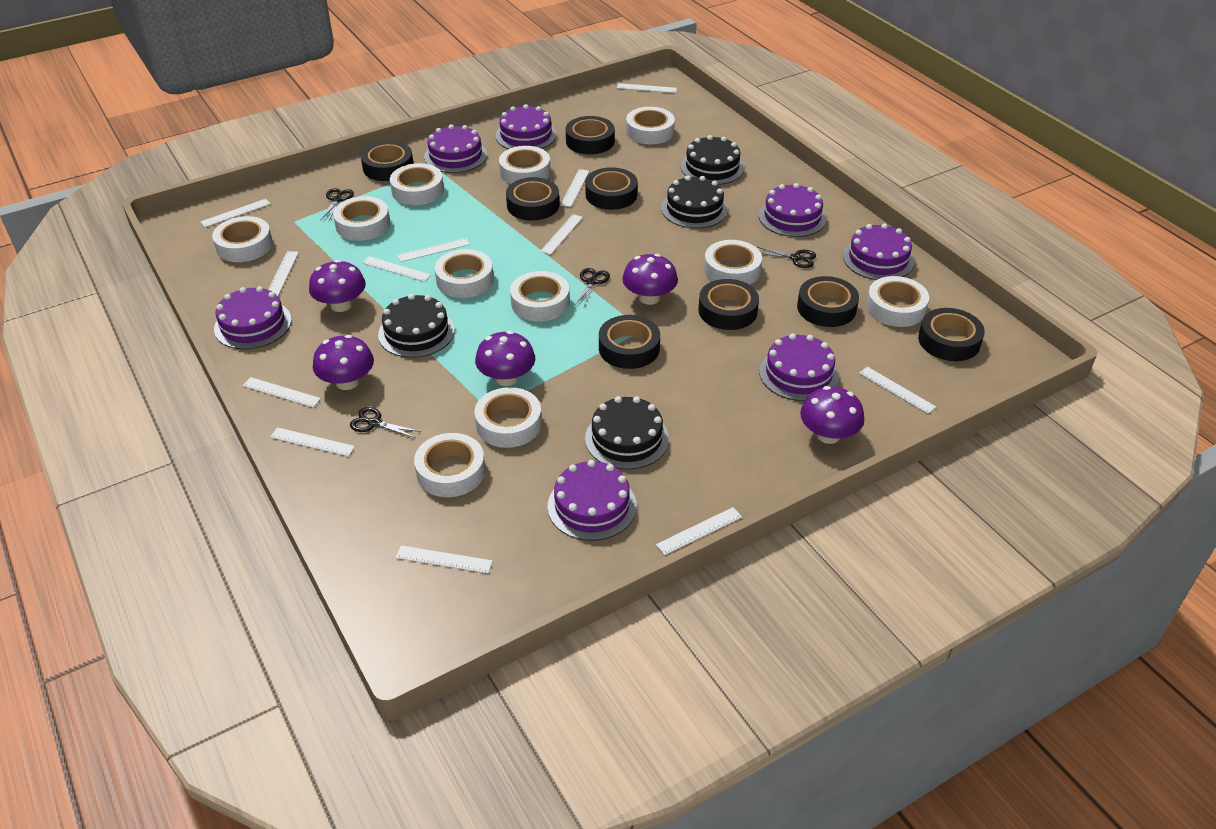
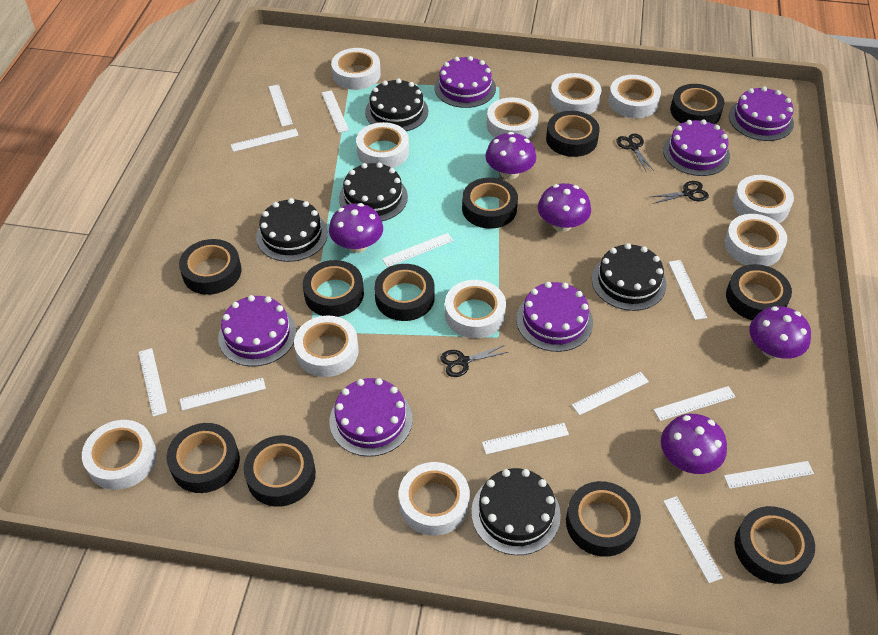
black cake: 4 -> 5
black scissors: 4 -> 3
black tape: 8 -> 11
purple cake: 7 -> 6

